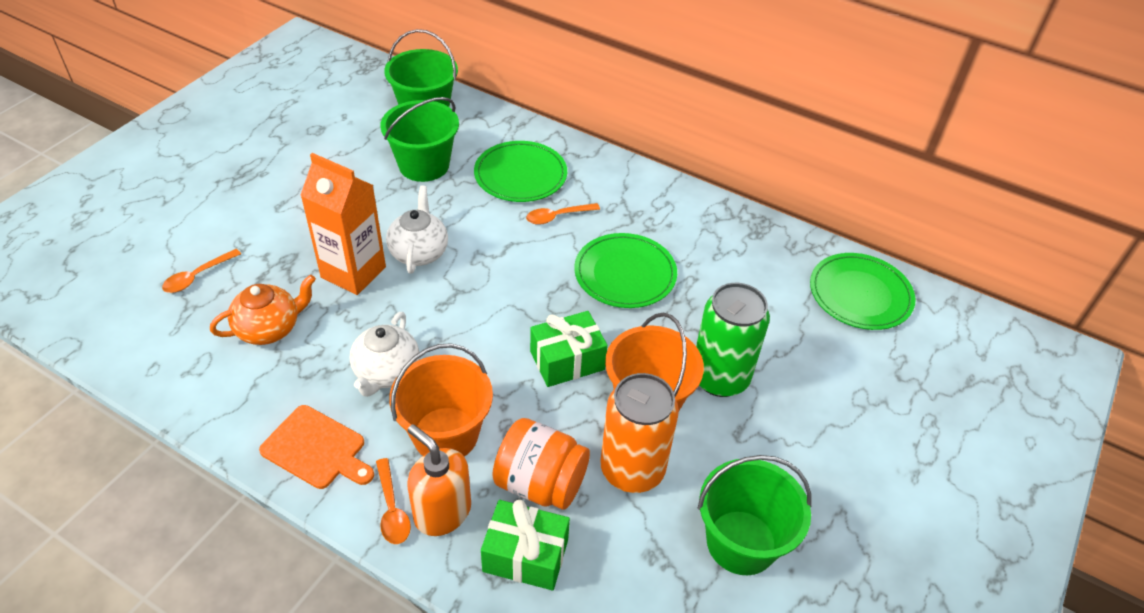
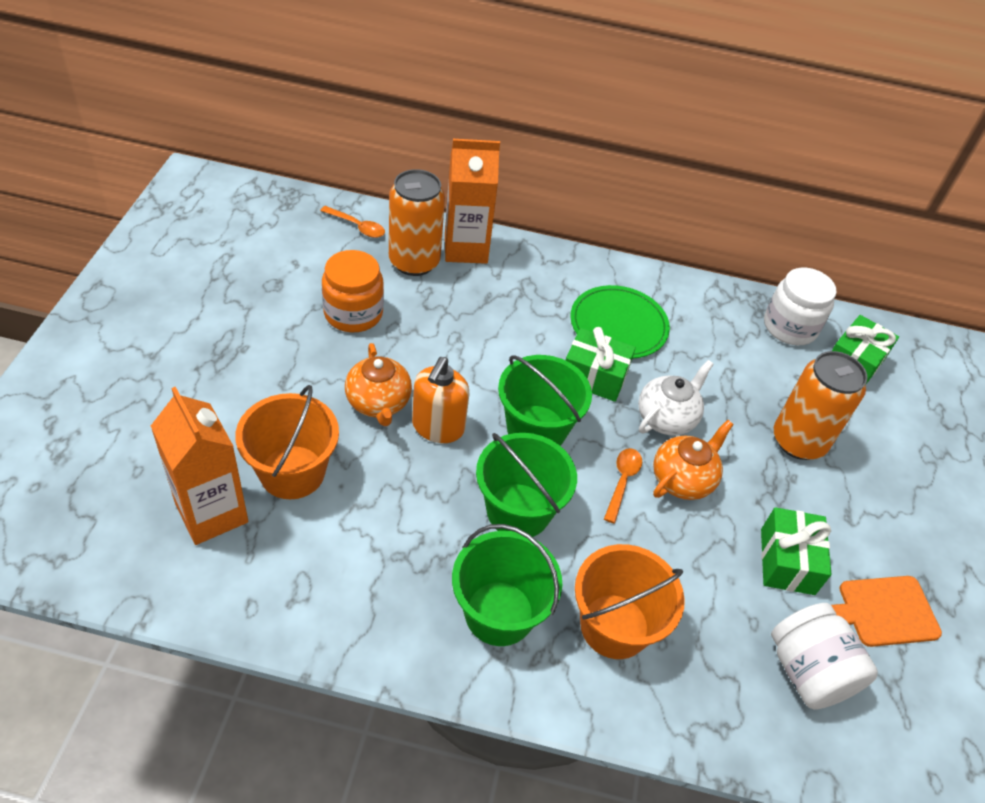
green can: 1 -> 0
green gift: 2 -> 3
green plate: 3 -> 1
orange can: 1 -> 2
orange carton: 1 -> 2
orange spoon: 3 -> 2
orange teapot: 1 -> 2
white jar: 0 -> 2
white teapot: 2 -> 1

